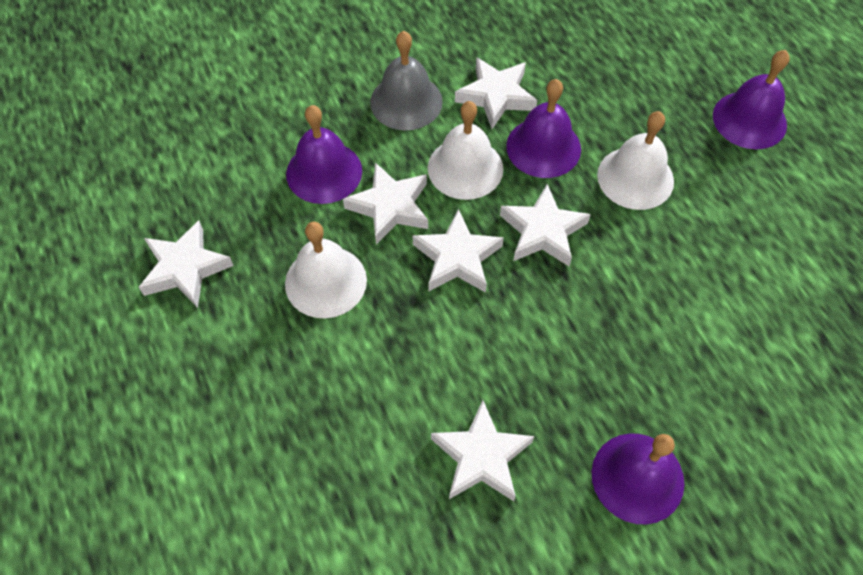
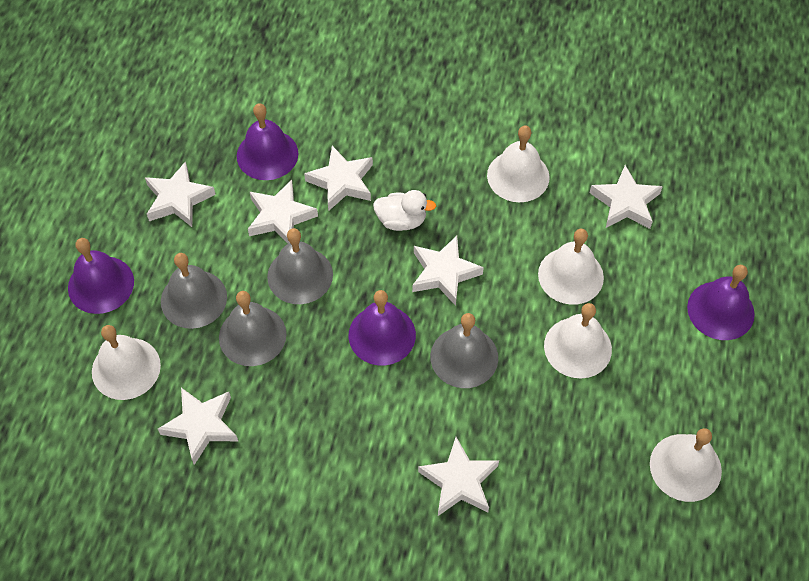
grey bell: 1 -> 4
white bell: 3 -> 5
white duck: 0 -> 1
white star: 6 -> 7

